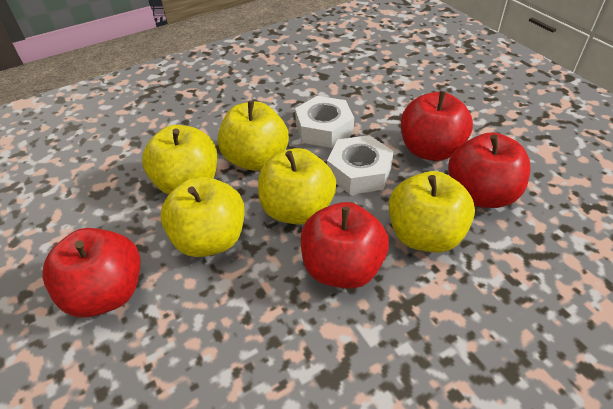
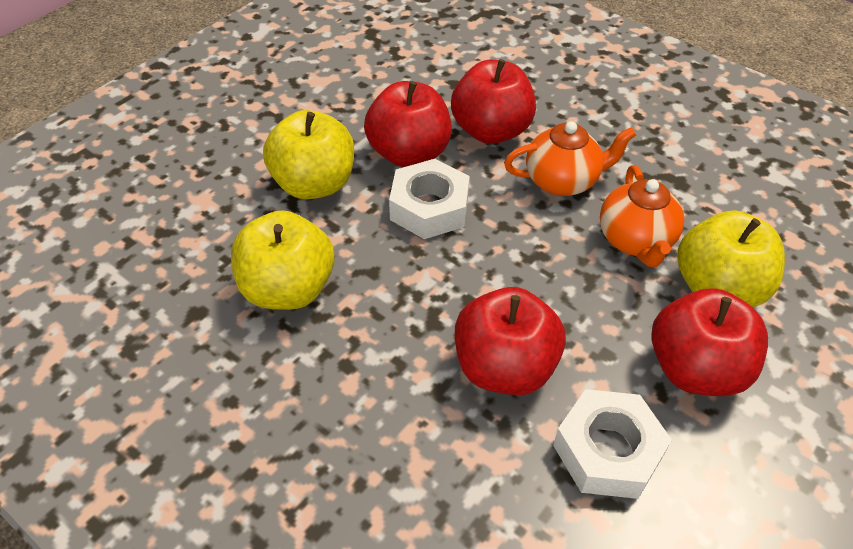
orange teapot: 0 -> 2
yellow apple: 5 -> 3

